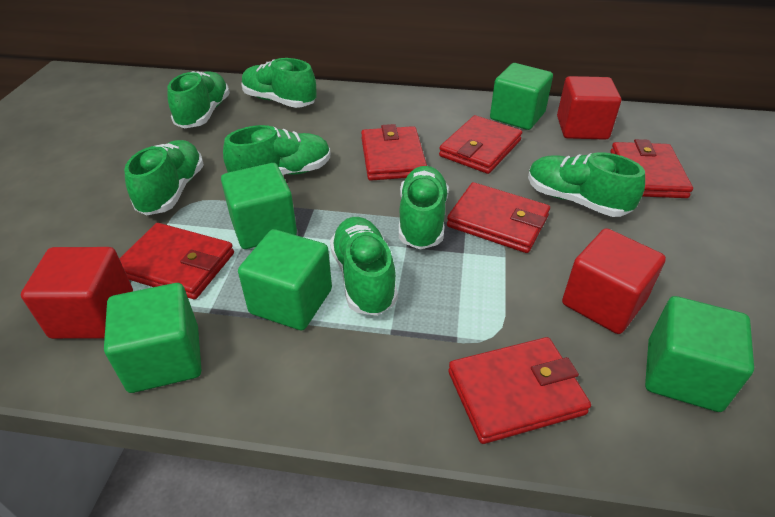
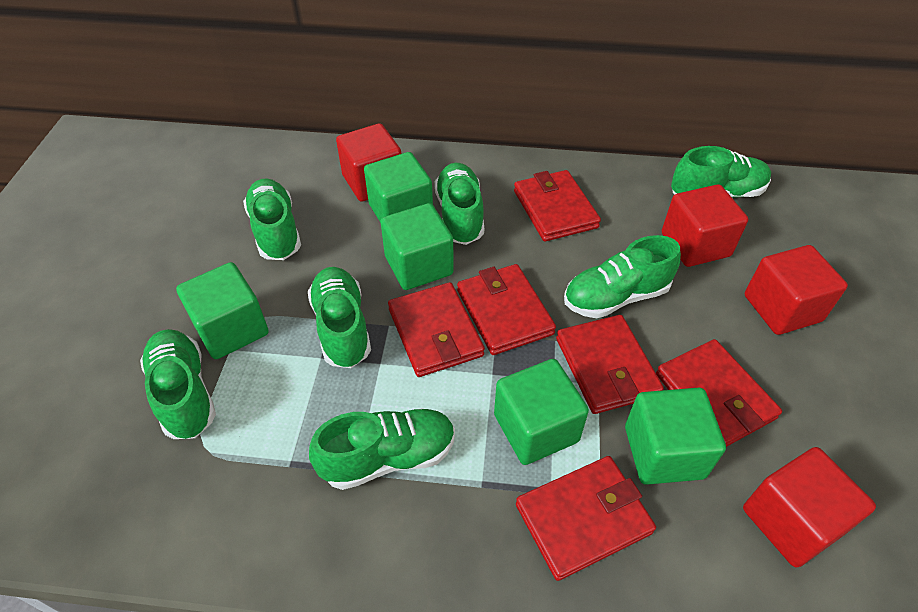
red cube: 3 -> 4

